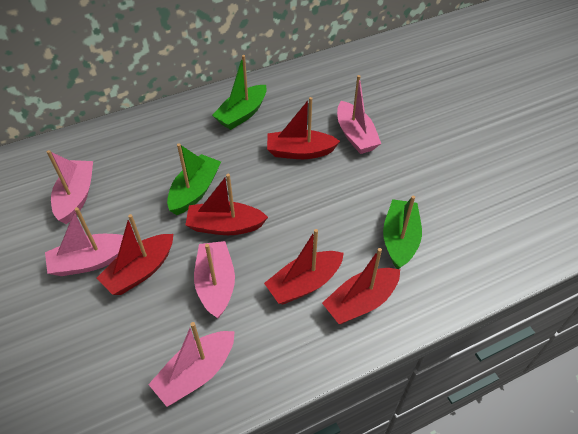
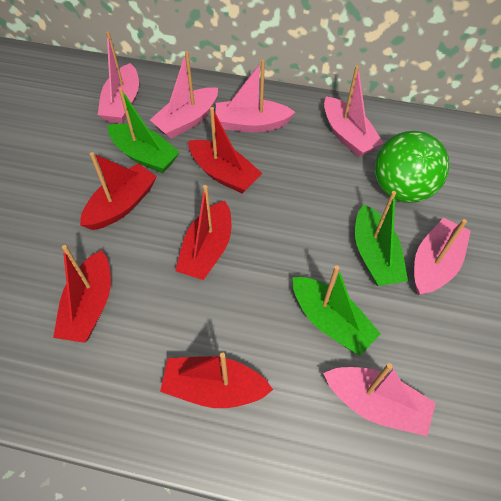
green ball: 0 -> 1
pink boat: 5 -> 6

